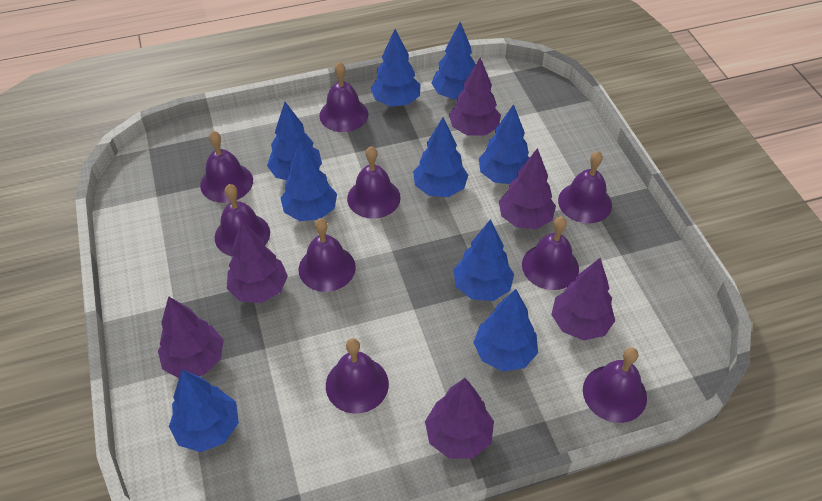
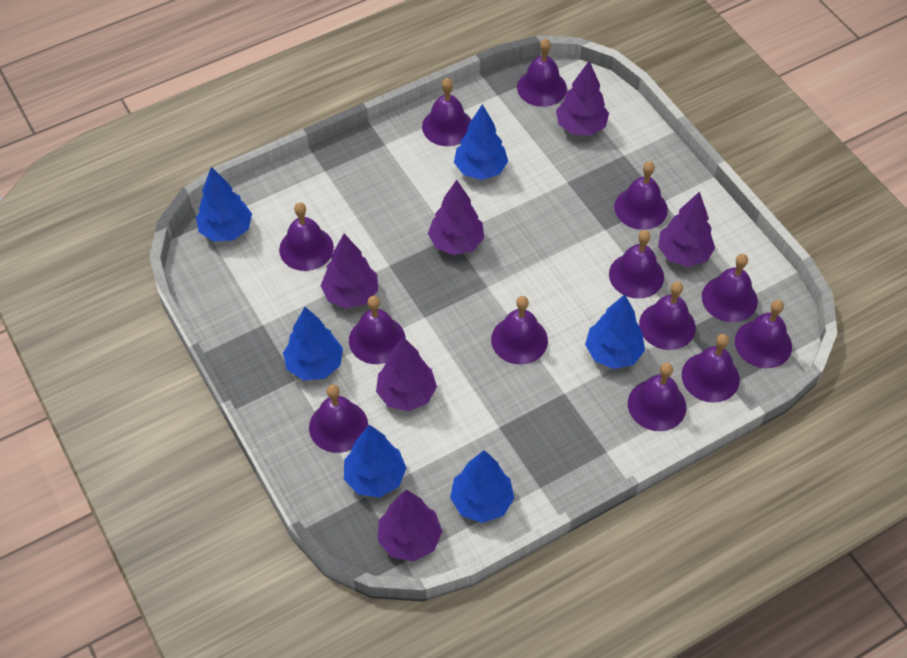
blue tree: 9 -> 6
purple bell: 9 -> 13

